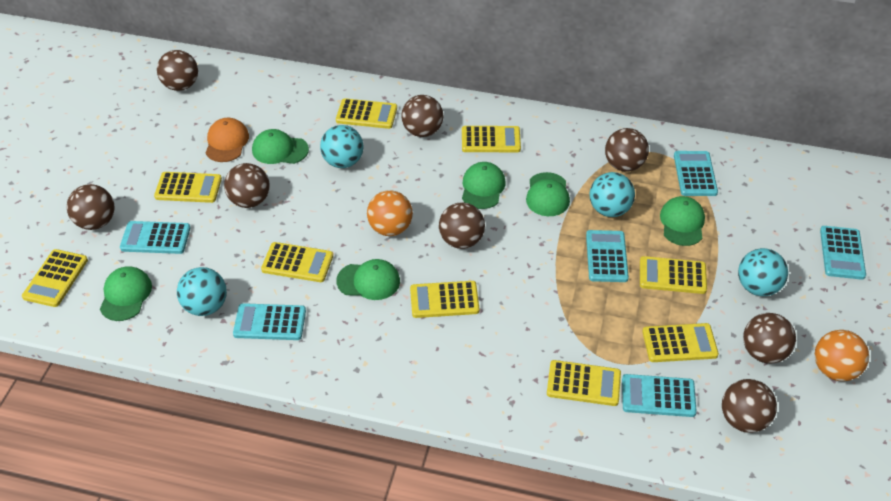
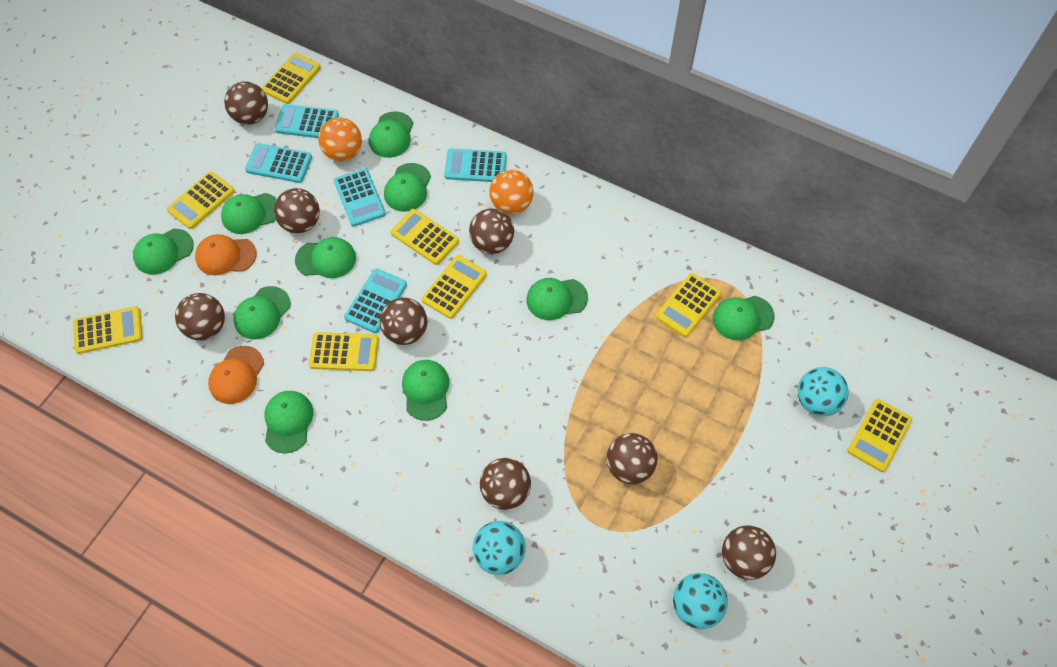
green cap: 6 -> 10
orange cap: 1 -> 2
turquoise ball: 4 -> 3
turquoise calculator: 6 -> 5
yellow calculator: 9 -> 8

